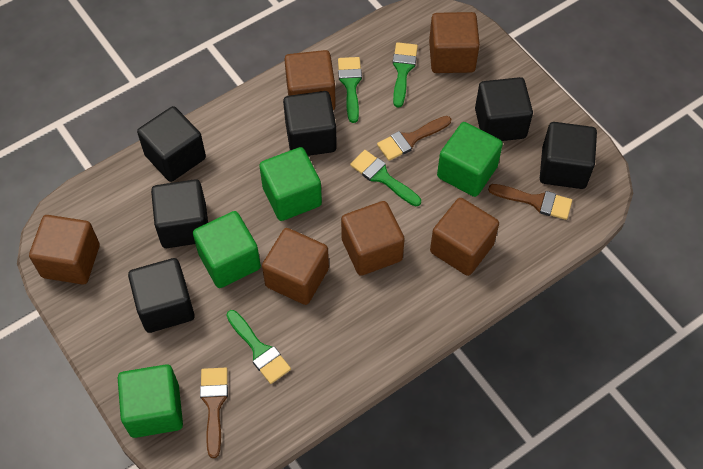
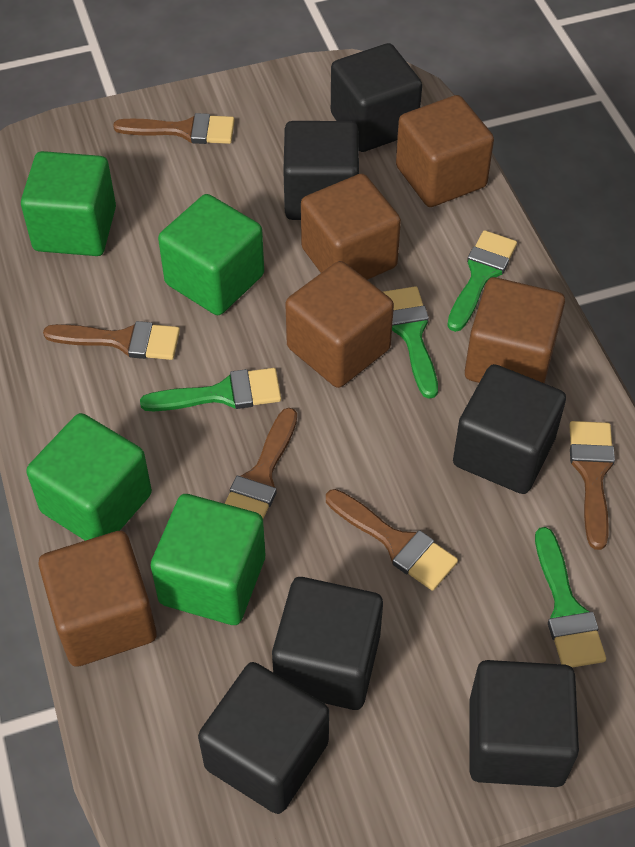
brown brush: 3 -> 5
brown cube: 6 -> 5

